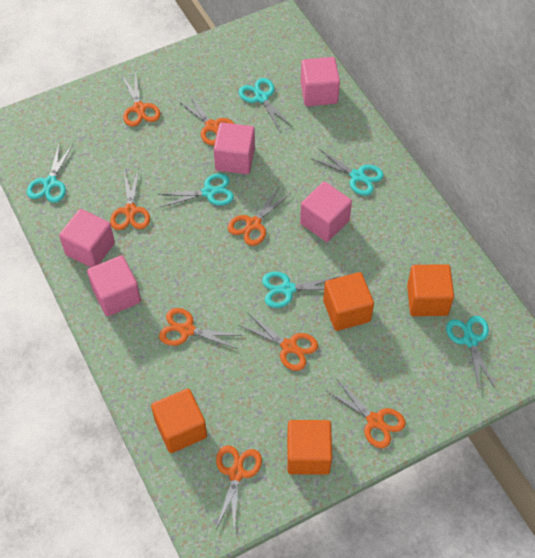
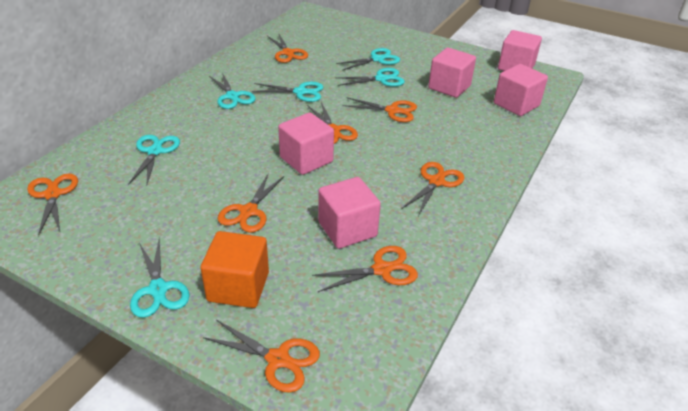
orange cube: 4 -> 1

